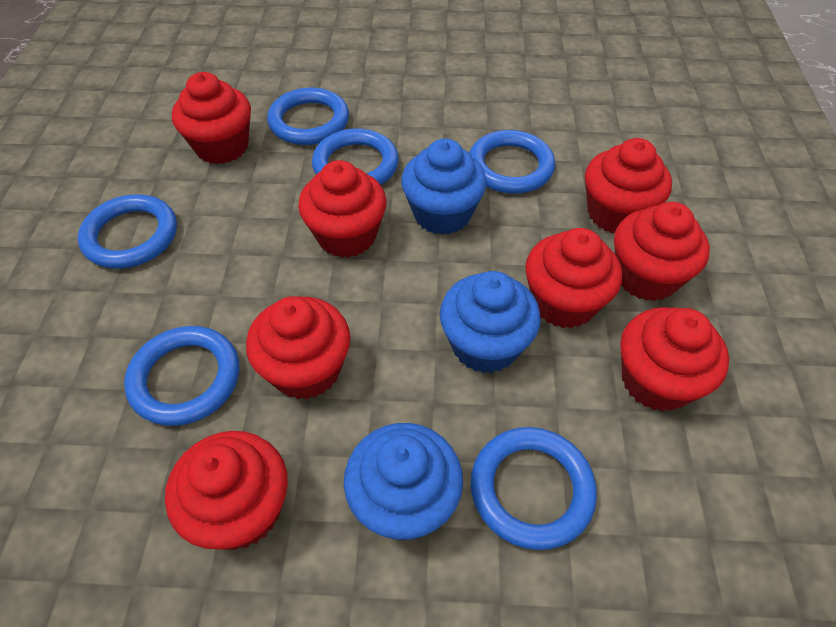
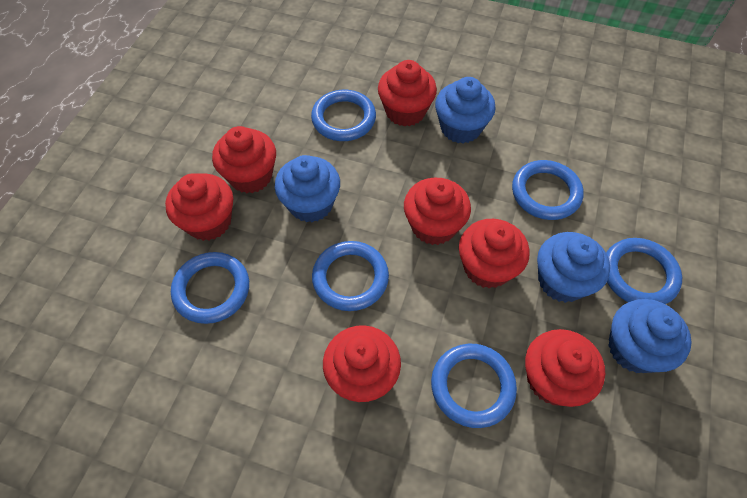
blue cupcake: 3 -> 4
red cupcake: 8 -> 7

